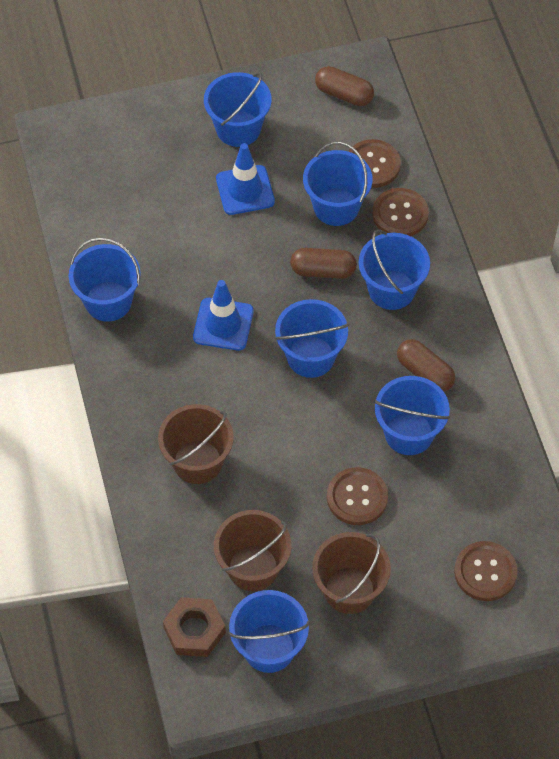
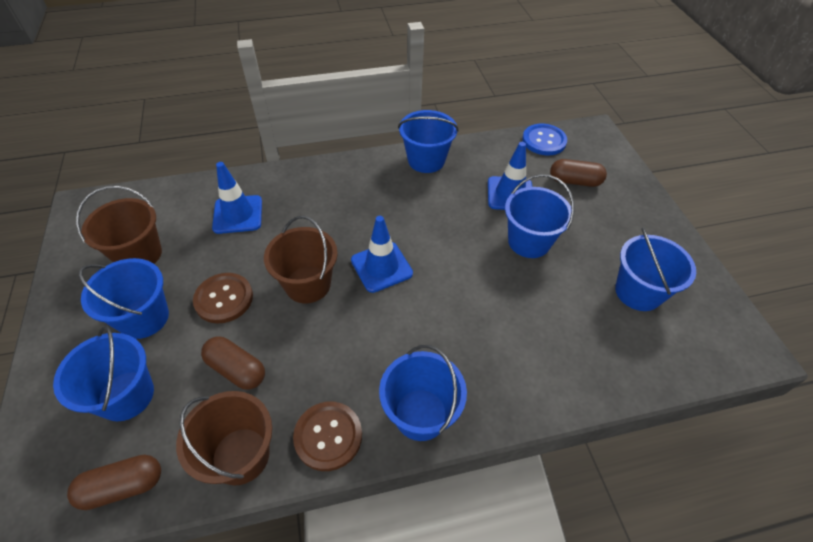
blue bucket: 7 -> 6
blue button: 0 -> 1
blue traffic cone: 2 -> 3
brown button: 4 -> 2
brown nut: 1 -> 0

